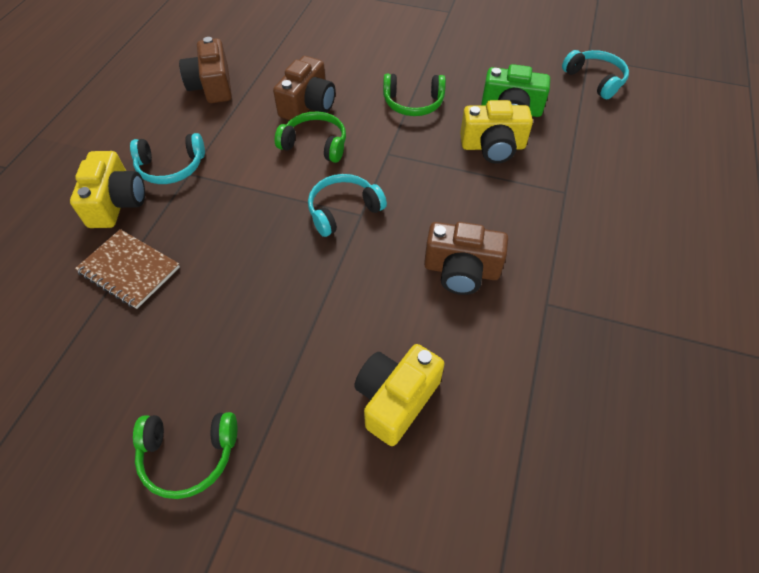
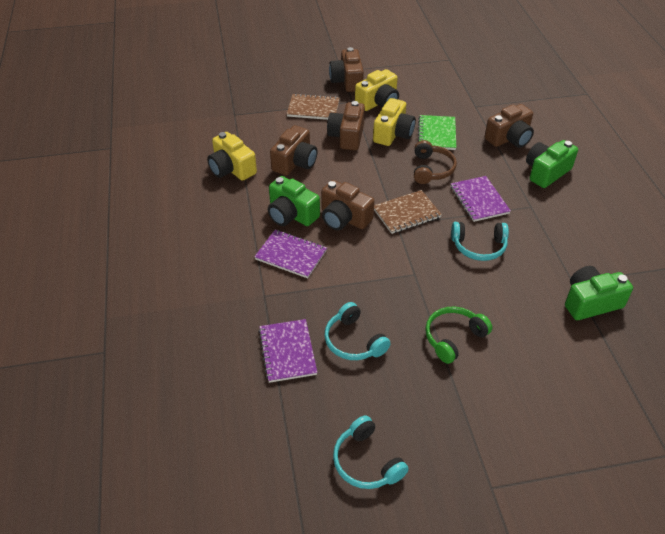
brown camera: 3 -> 5
brown headphones: 0 -> 1
brown notebook: 1 -> 2
green camera: 1 -> 3
green headphones: 3 -> 1
green notebook: 0 -> 1
purple notebook: 0 -> 3

